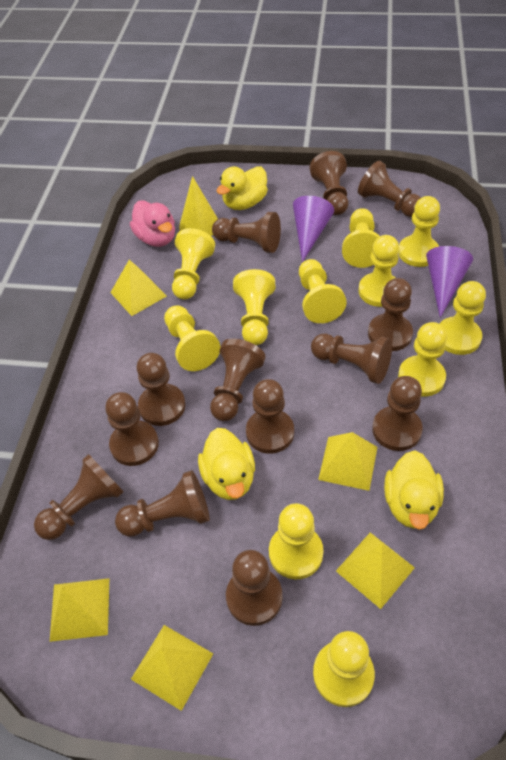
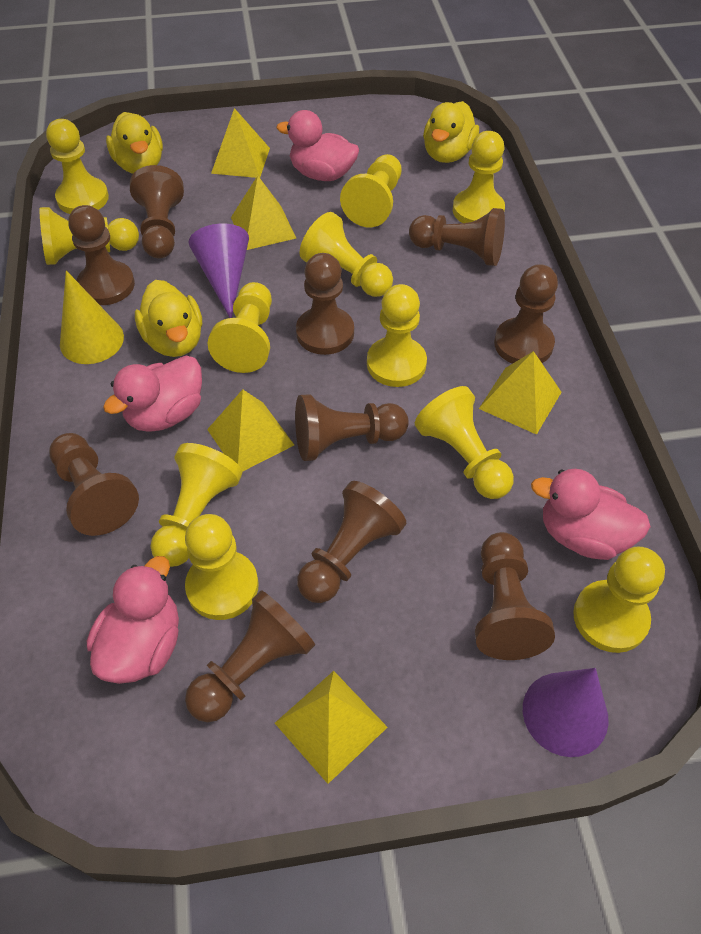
brown pawn: 13 -> 10
pink duck: 1 -> 4

